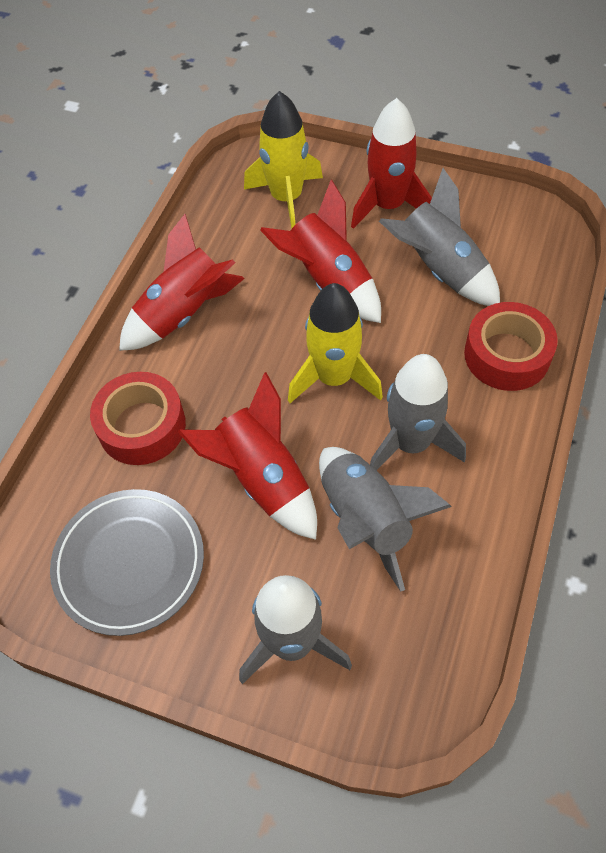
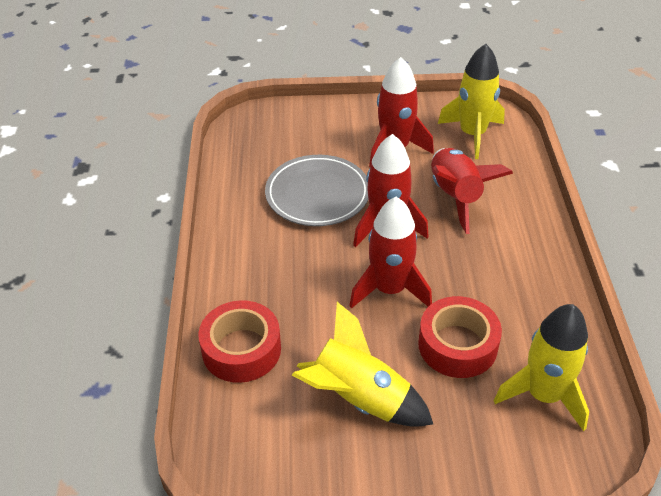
grey rocket: 4 -> 0
yellow rocket: 2 -> 3

